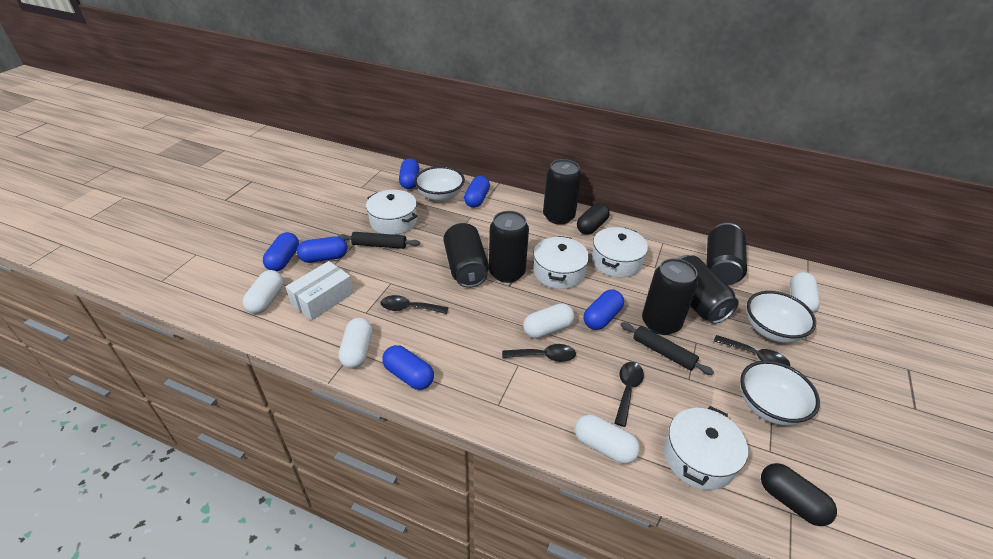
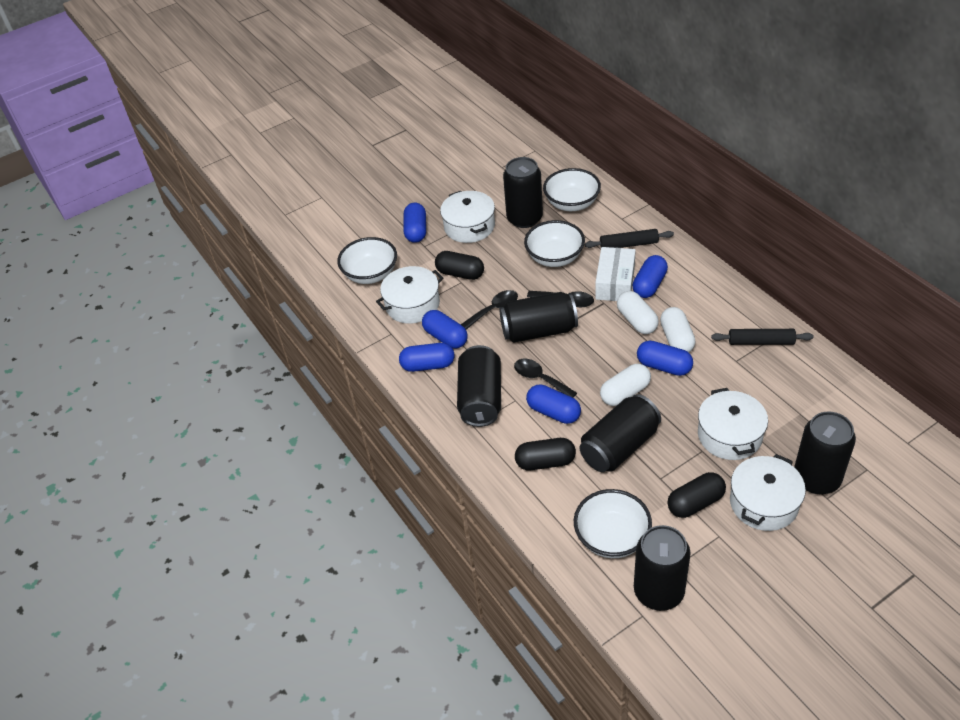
black capsule: 2 -> 3
black spoon: 4 -> 3
white bowl: 3 -> 4
white capsule: 5 -> 3

